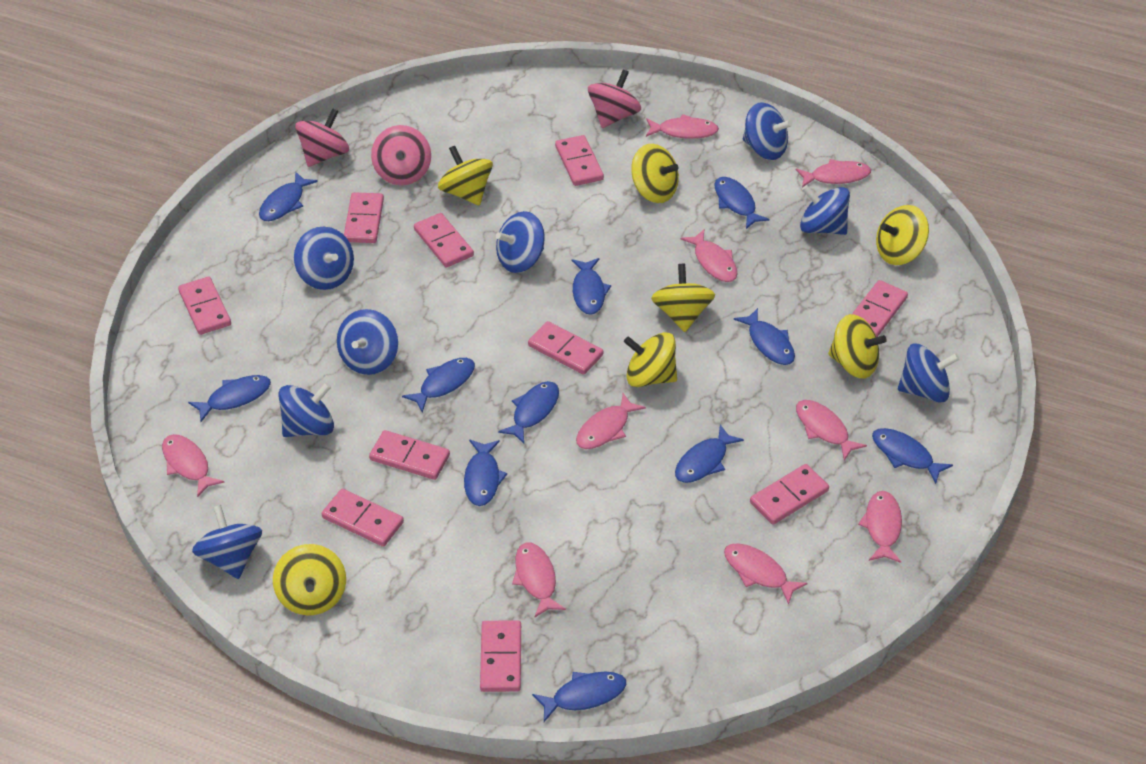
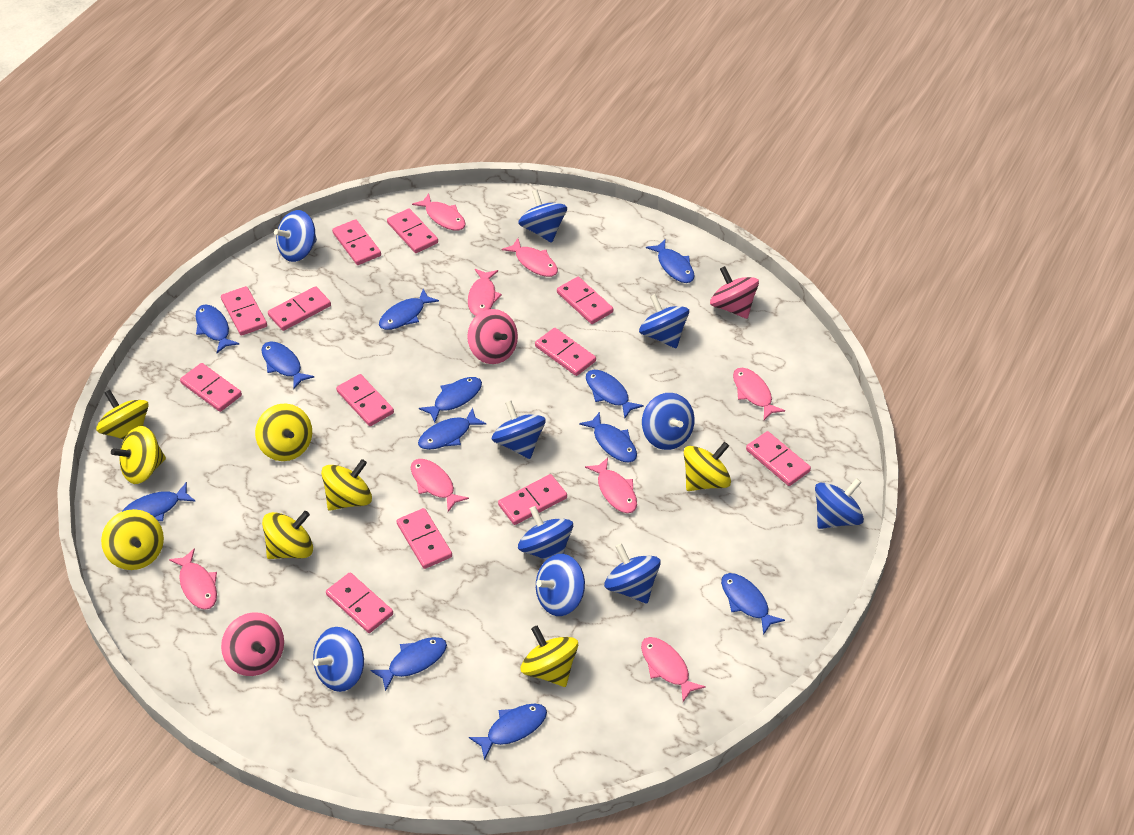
blue fish: 11 -> 12
blue spinning top: 8 -> 10
pink domino: 10 -> 12
pink fish: 9 -> 8
yellow spinning top: 7 -> 8

